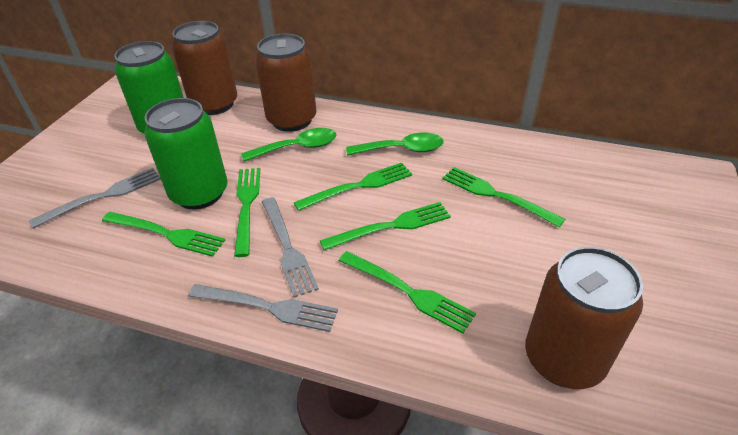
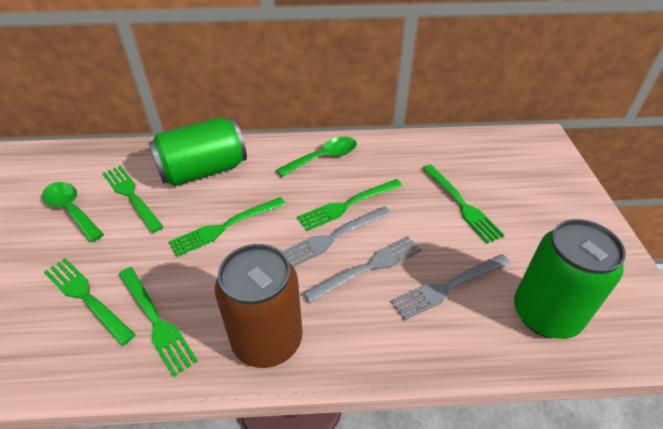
brown can: 3 -> 1

